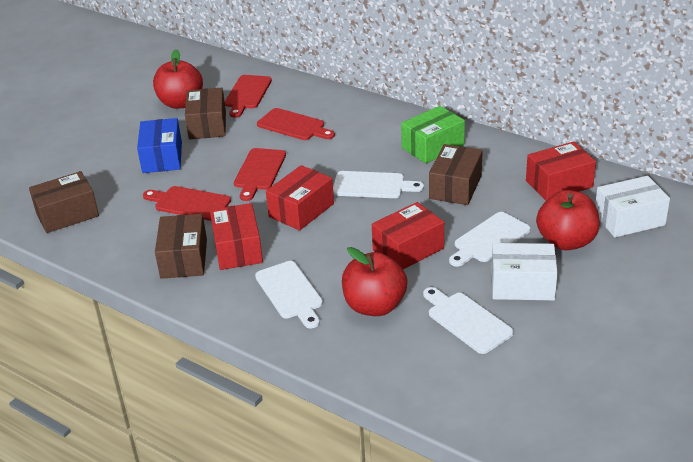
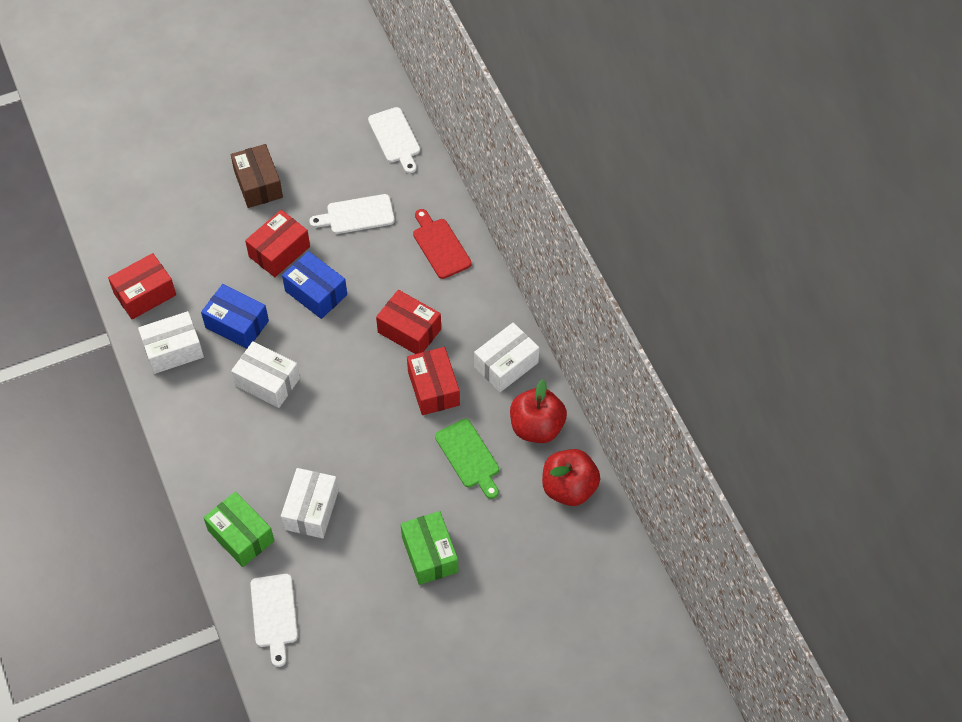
blue box: 1 -> 2
brown box: 4 -> 1
green box: 1 -> 2
green cutting board: 0 -> 1
red apple: 3 -> 2
red cutting board: 4 -> 1
white box: 2 -> 4
white cutting board: 4 -> 3

